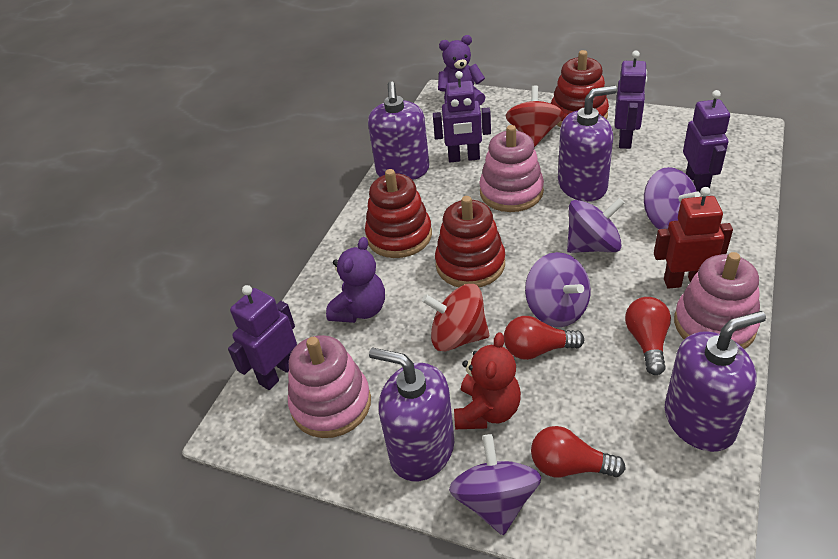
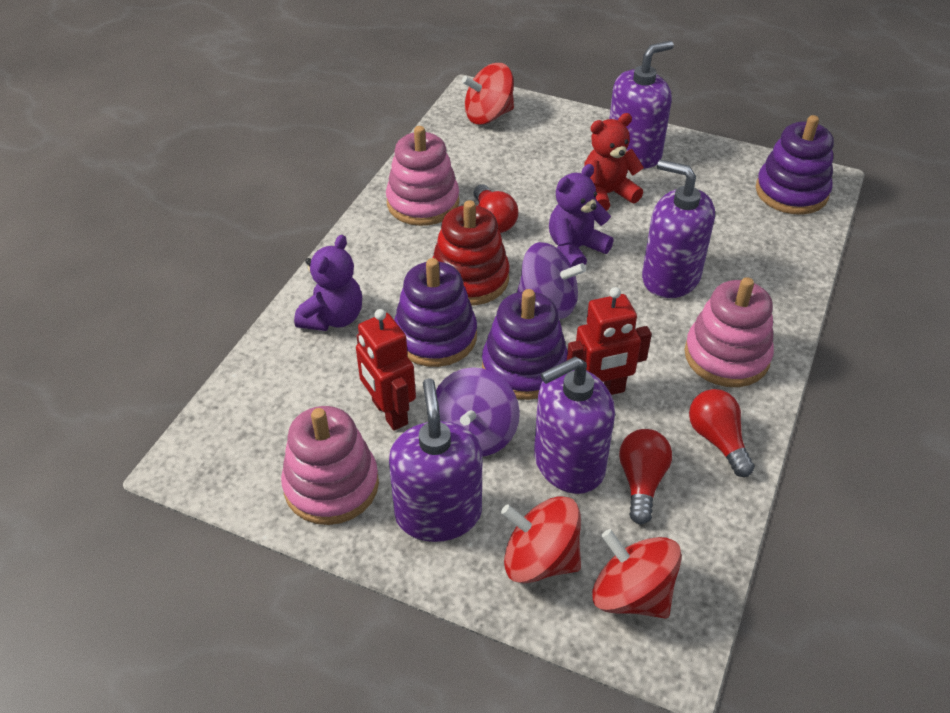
purple robot: 4 -> 0
purple spinning top: 4 -> 2
purple stacking toy: 0 -> 3
red robot: 1 -> 2
red spinning top: 2 -> 3
red stacking toy: 3 -> 1

